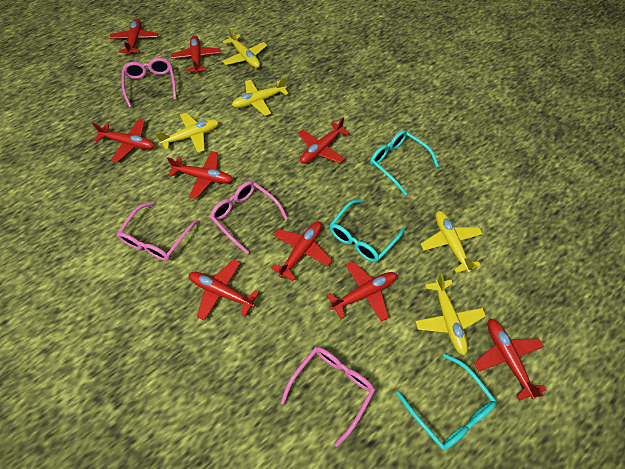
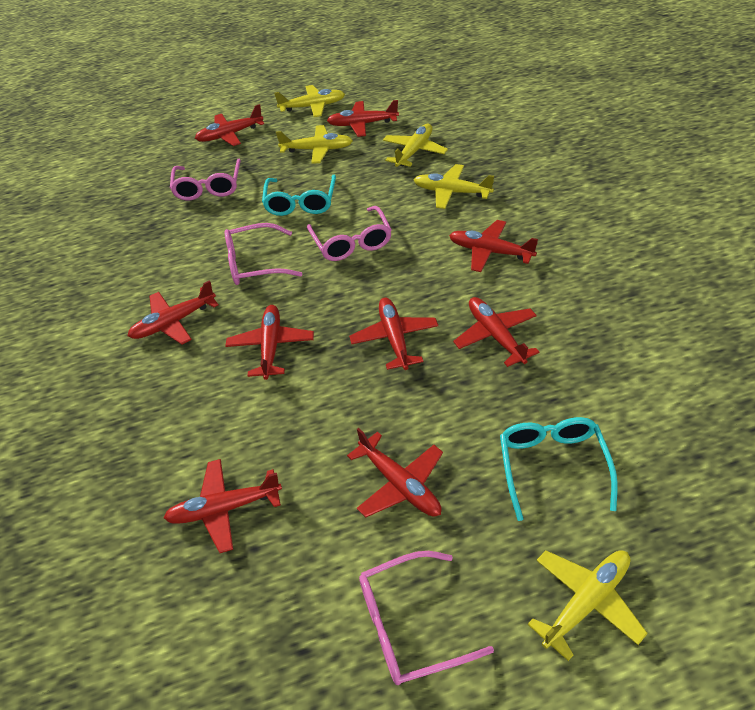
turquoise glasses: 3 -> 2

